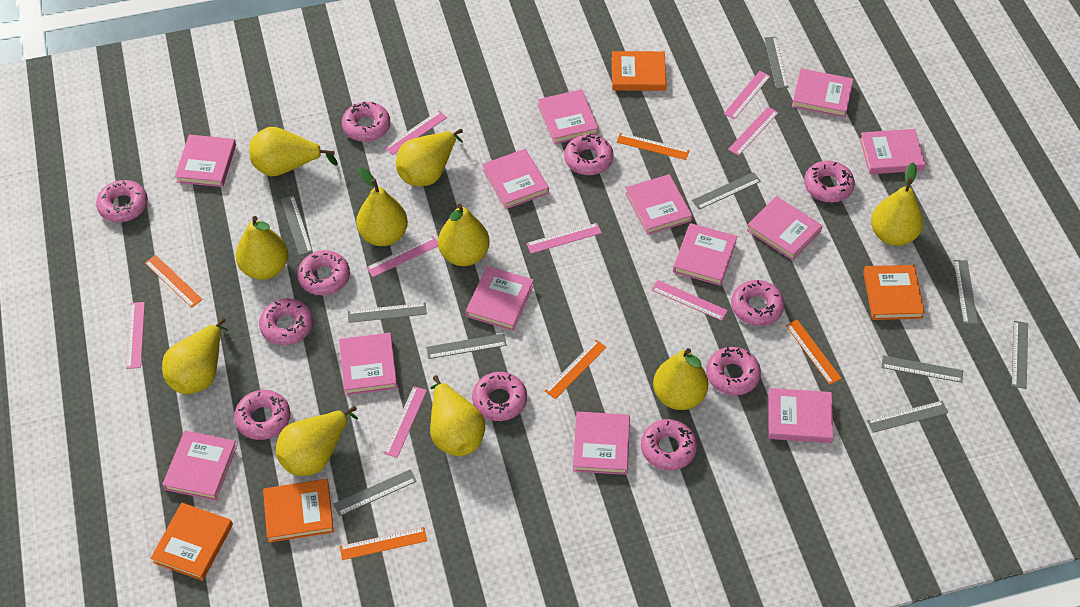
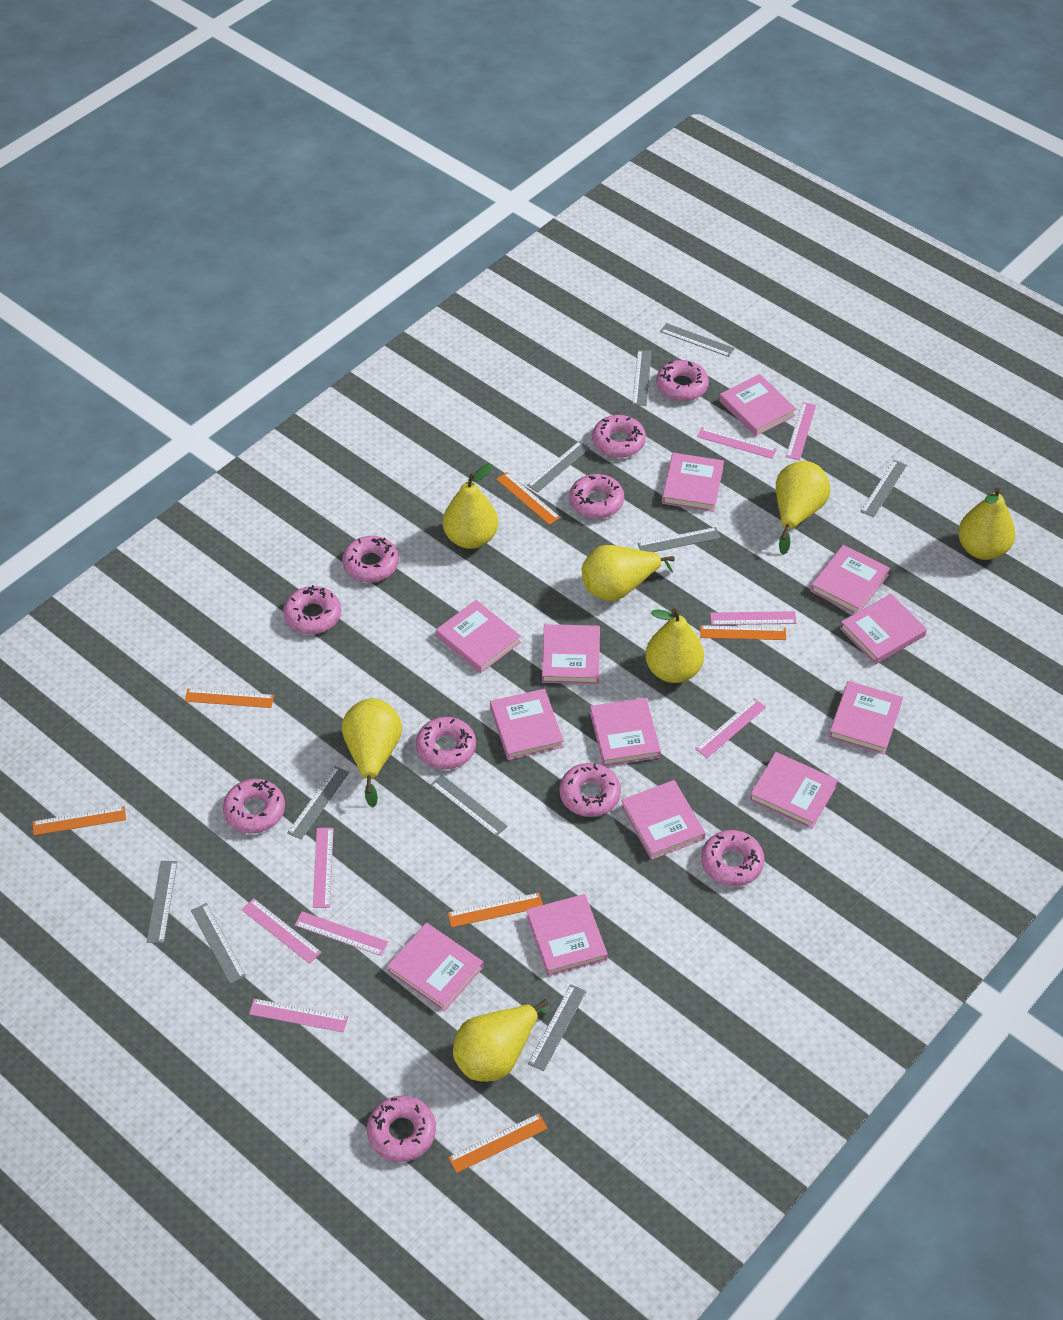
orange book: 4 -> 0
orange ruler: 5 -> 6
pink donut: 11 -> 10
yellow pear: 10 -> 7

